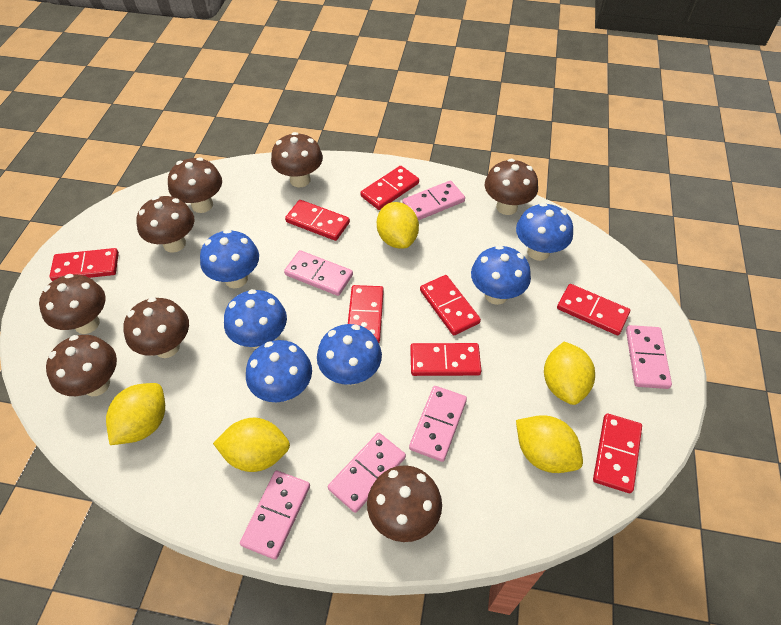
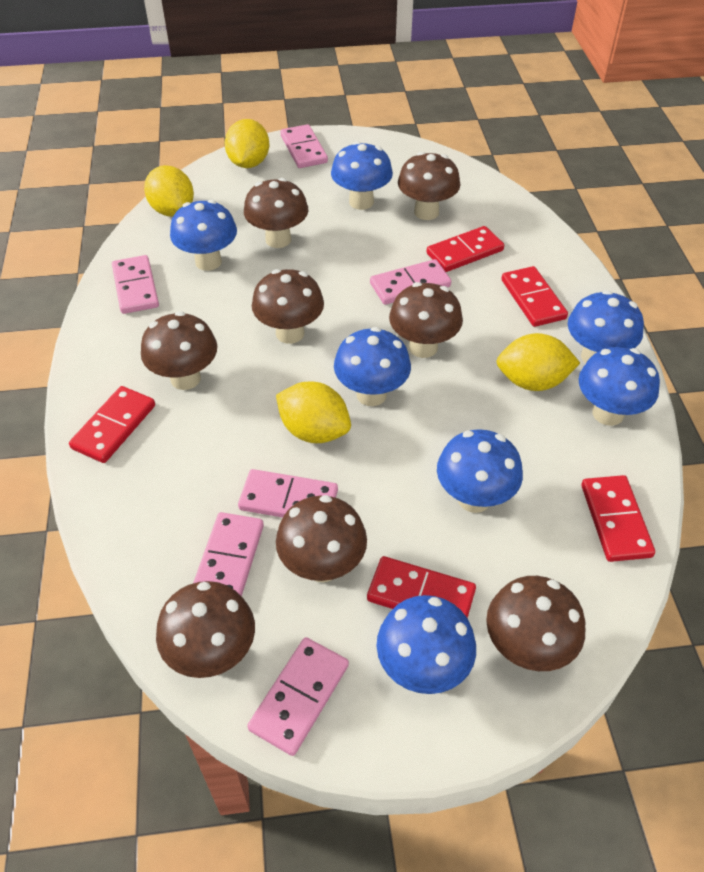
blue mushroom: 6 -> 7
red domino: 8 -> 5
yellow lemon: 5 -> 4

